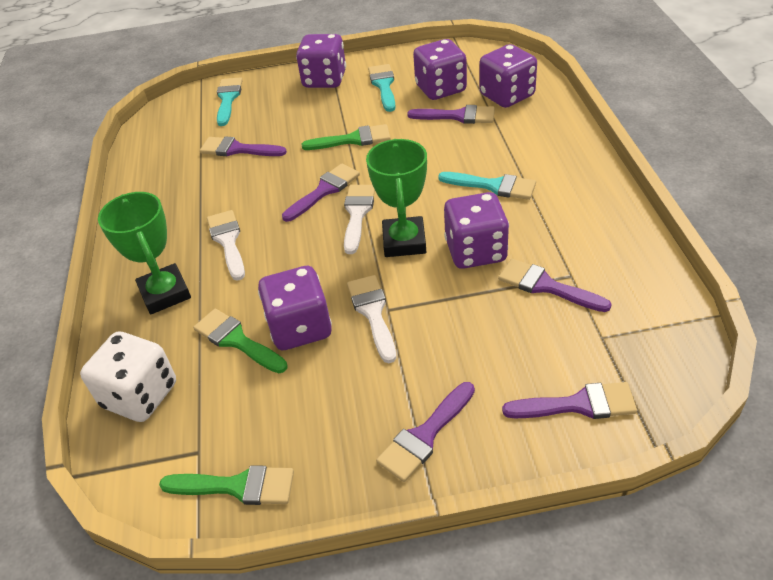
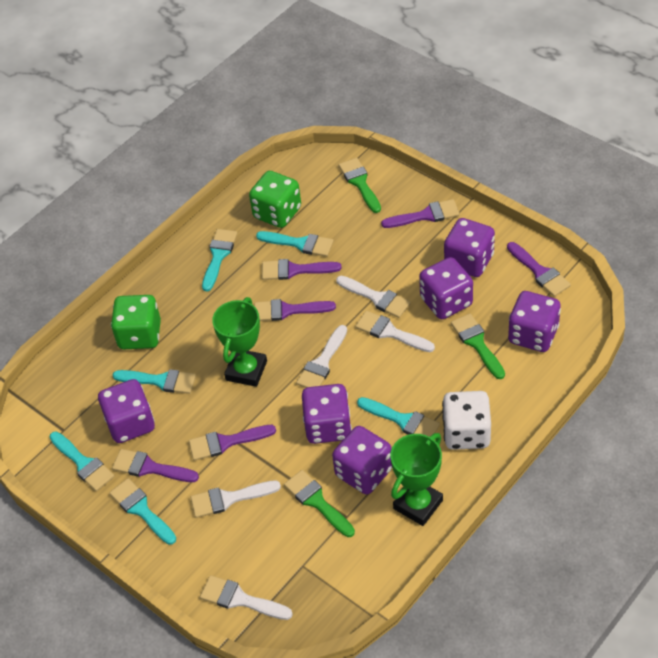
green dice: 0 -> 2
purple dice: 5 -> 6
turquoise brush: 3 -> 6
white brush: 3 -> 5

